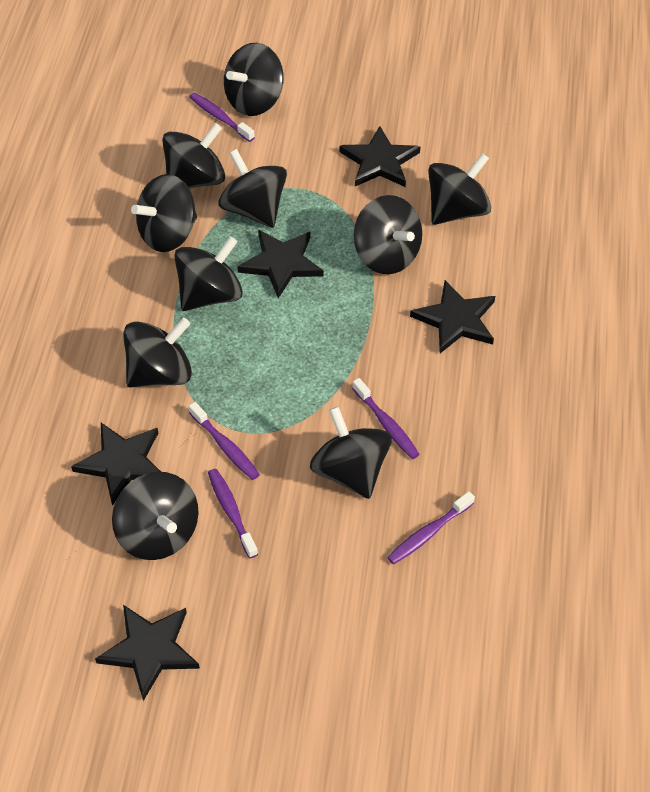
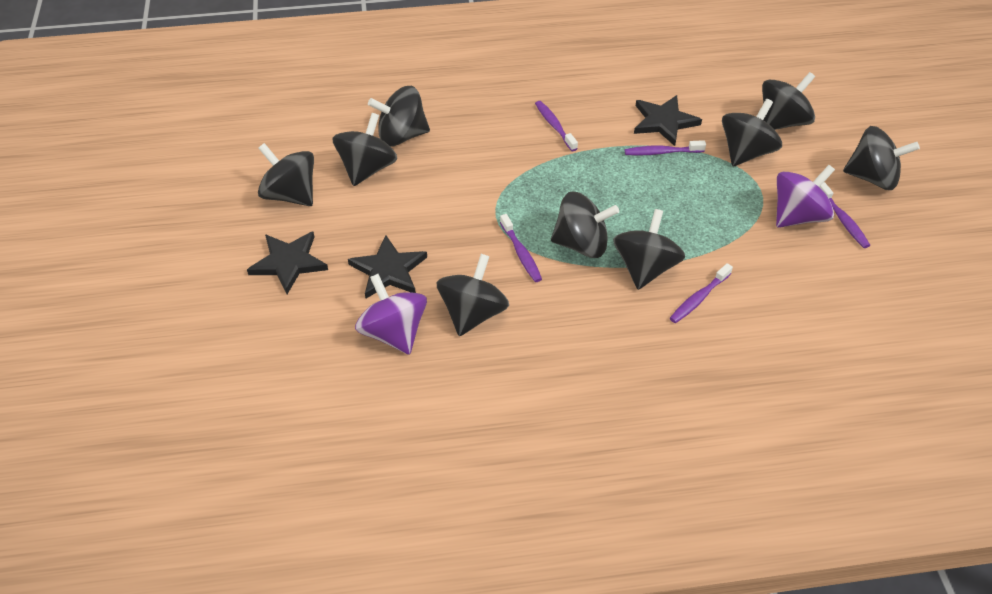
black spinning top: 10 -> 9
black star: 5 -> 3
purple spinning top: 0 -> 2

